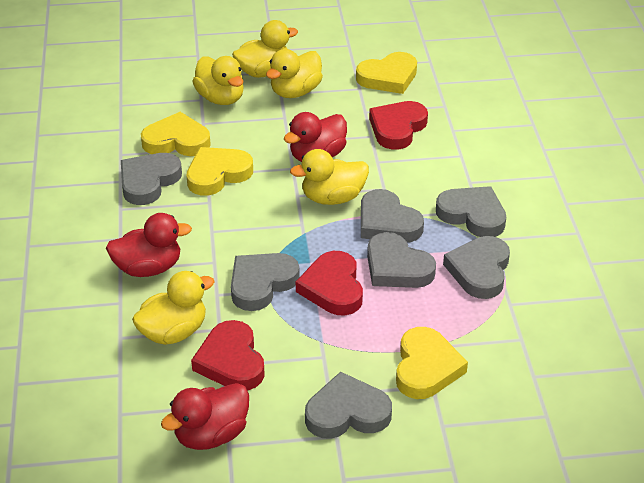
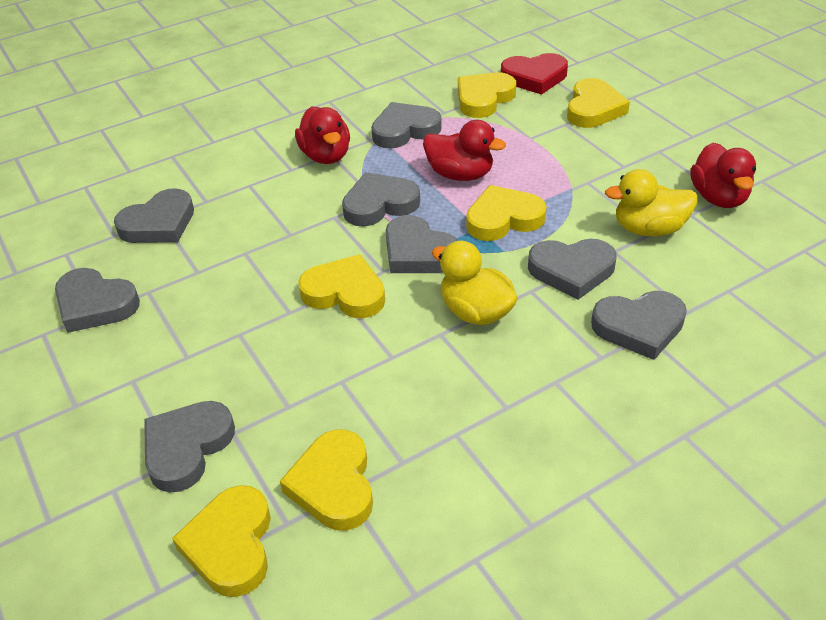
grey heart: 7 -> 8
red heart: 3 -> 1
yellow duck: 5 -> 2
yellow heart: 4 -> 6

